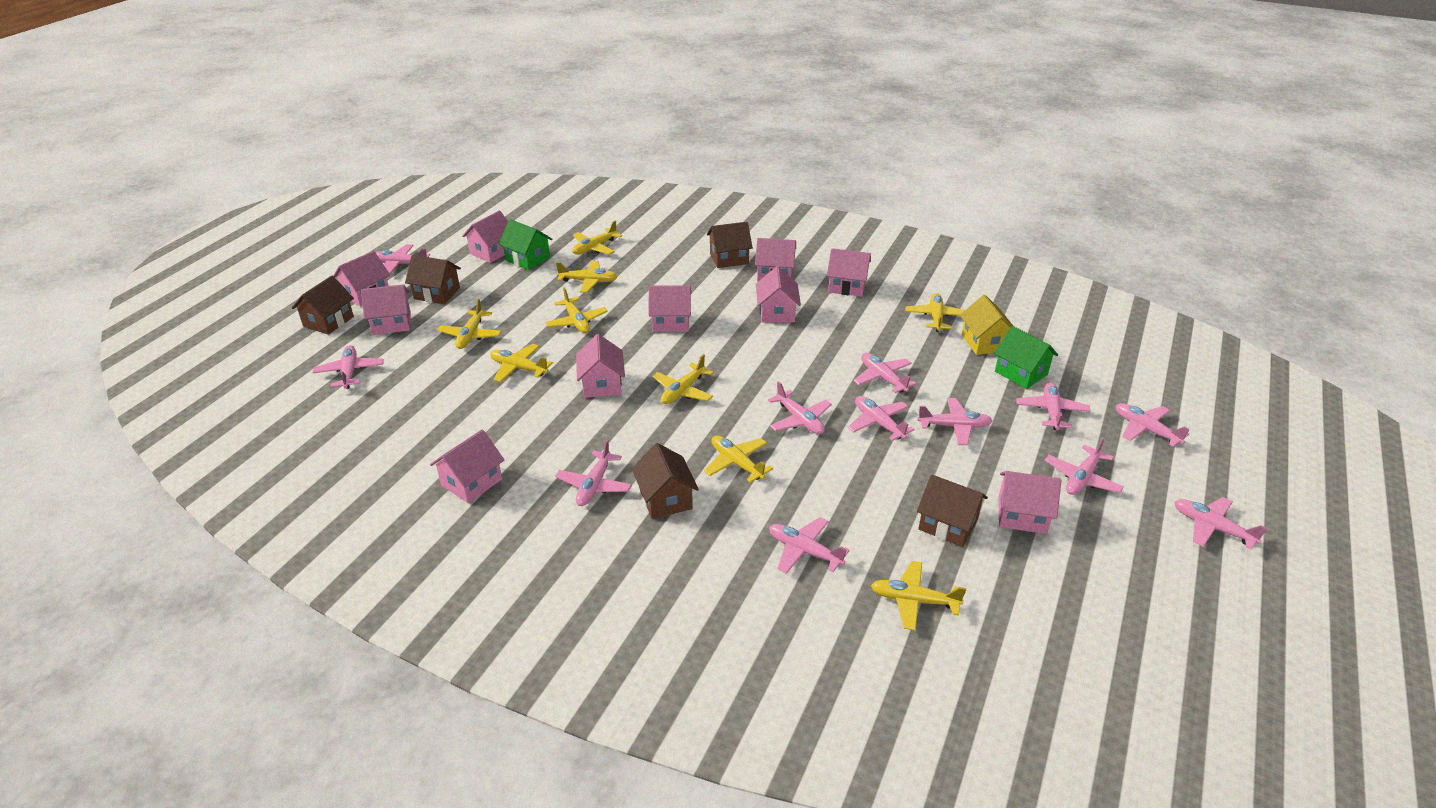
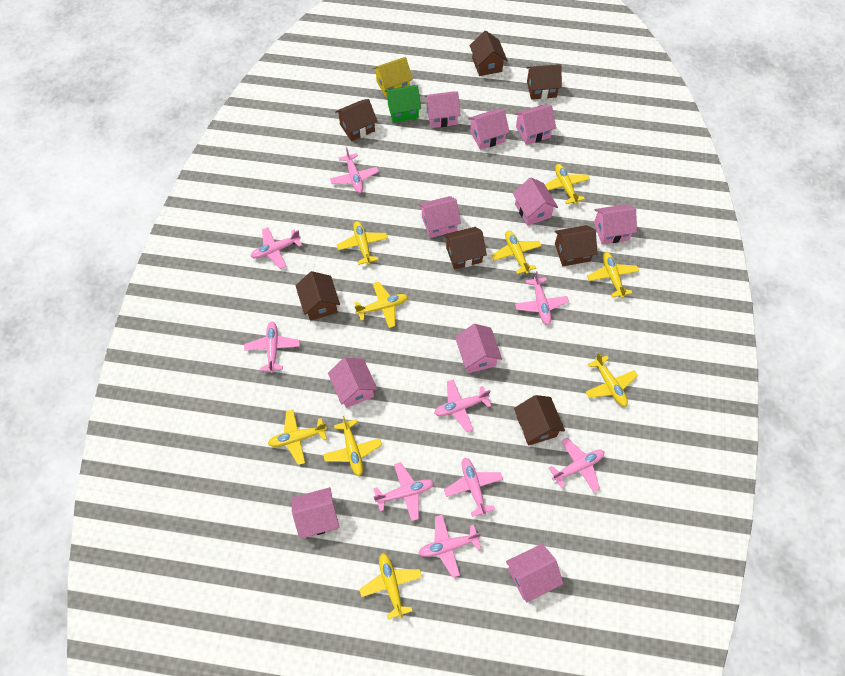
brown house: 5 -> 7
green house: 2 -> 1
pink plane: 12 -> 9

